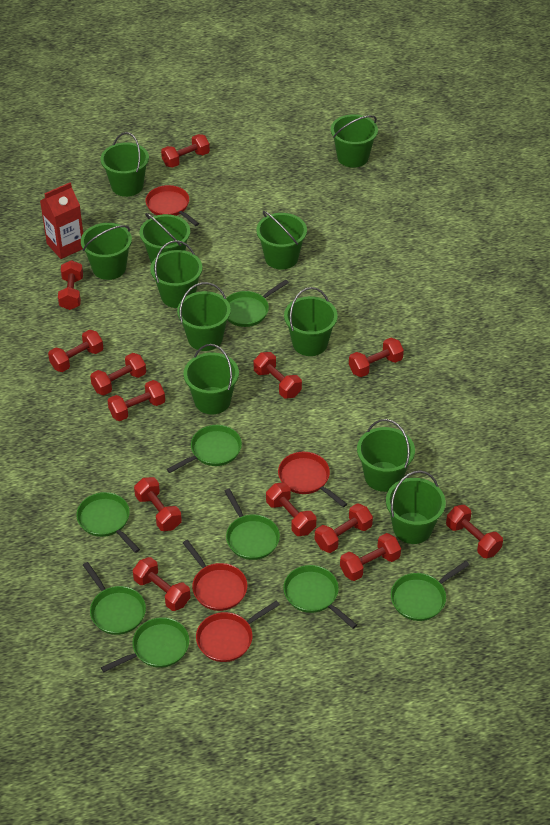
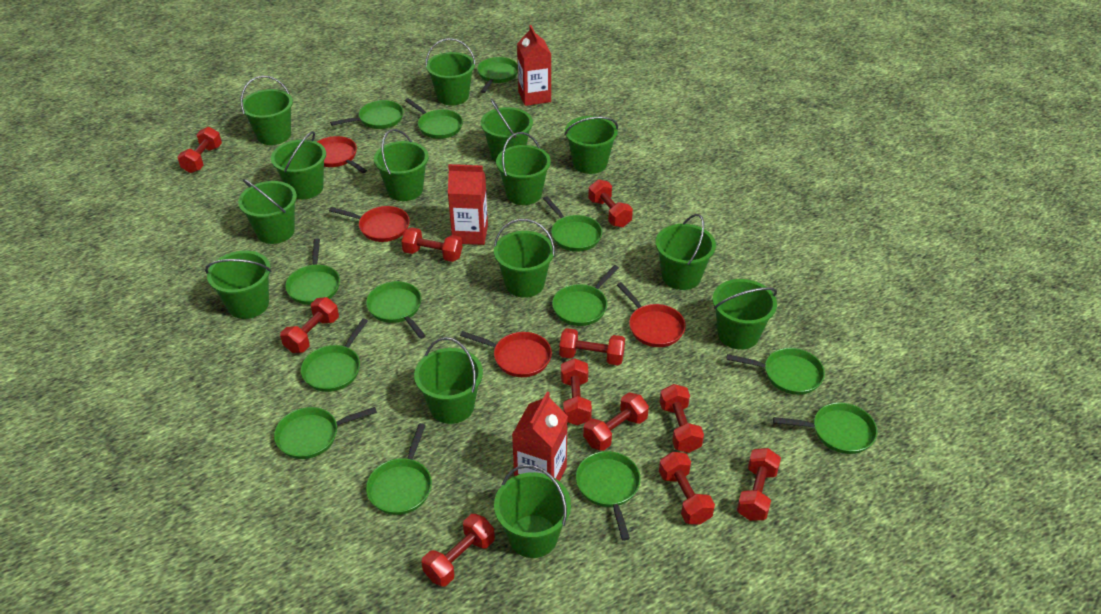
green bucket: 11 -> 14
green pan: 8 -> 13
red carton: 1 -> 3
red dumbbell: 13 -> 11

